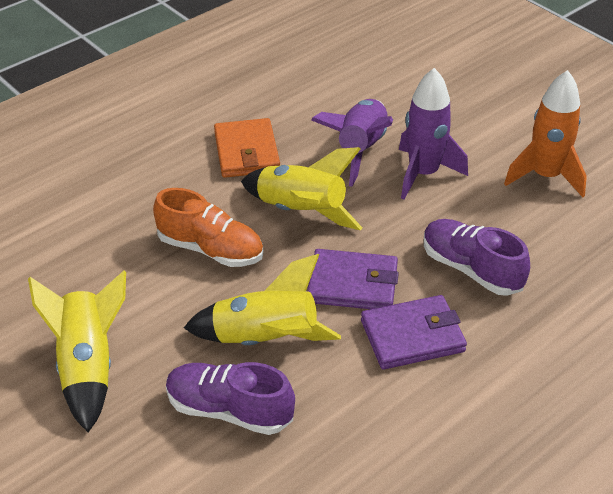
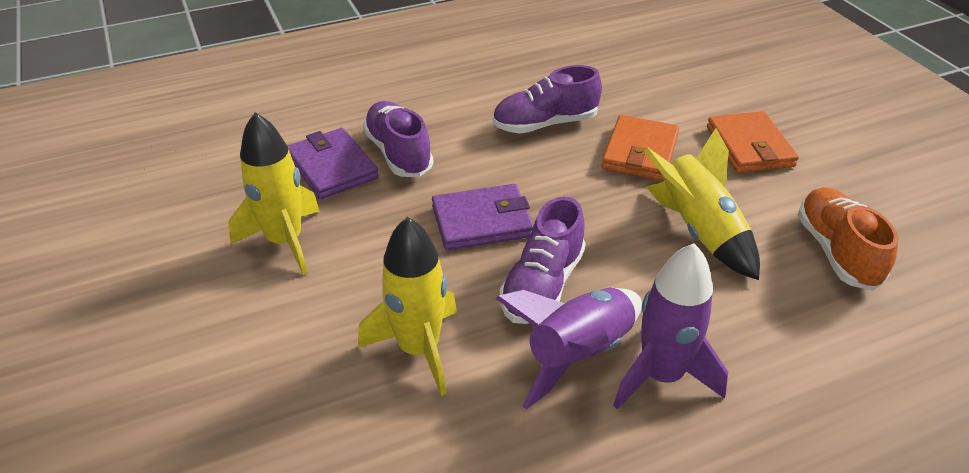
orange rocket: 1 -> 0
orange wallet: 1 -> 2
purple shoe: 2 -> 3

